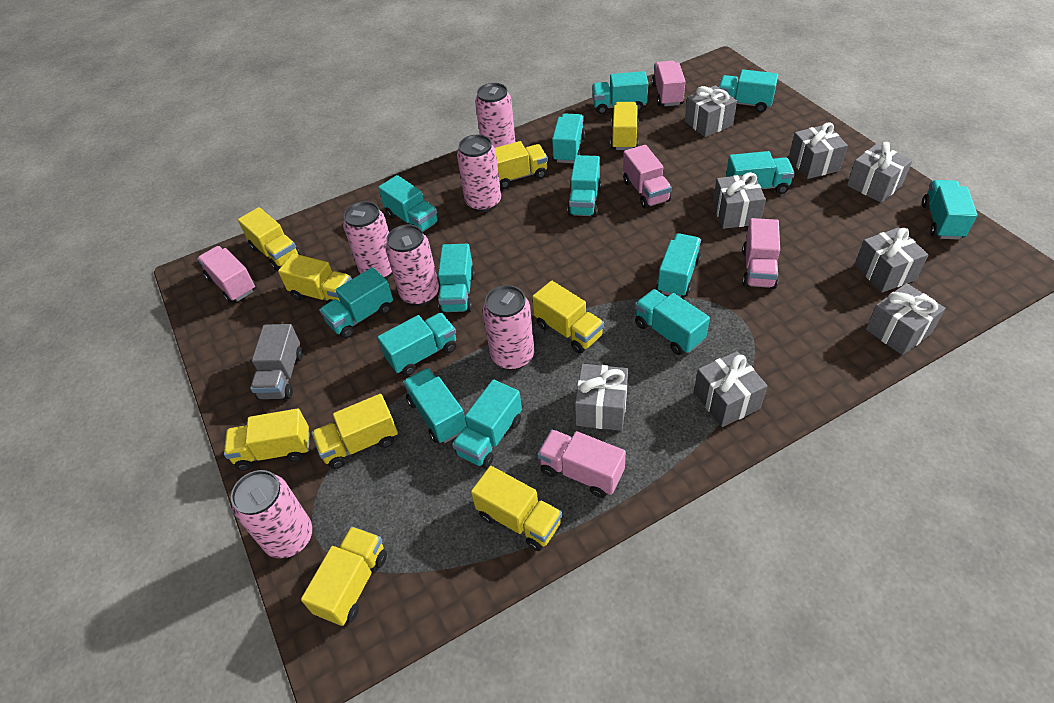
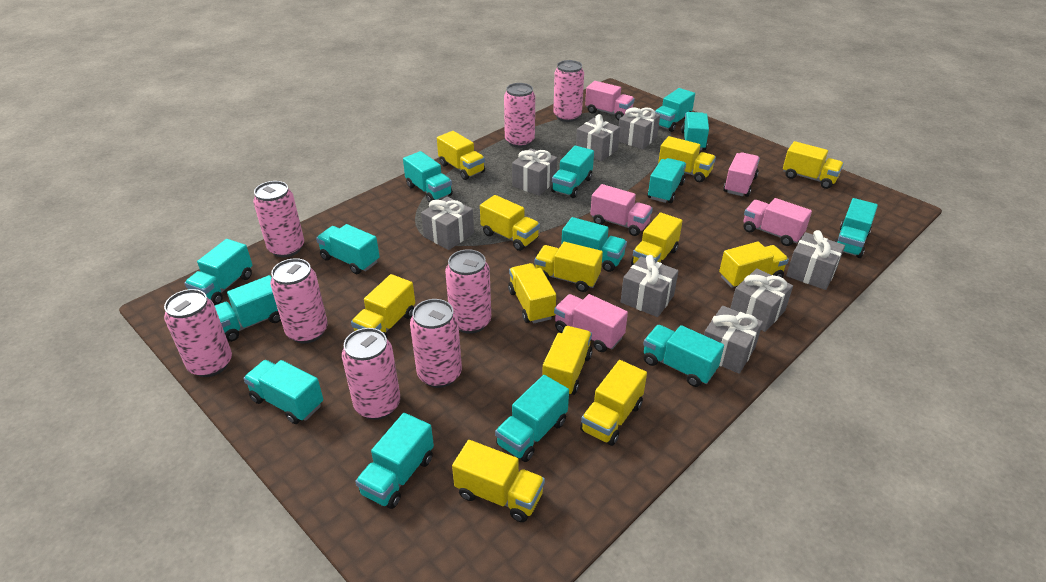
grey truck: 1 -> 0
pink can: 6 -> 8
yellow truck: 9 -> 12

